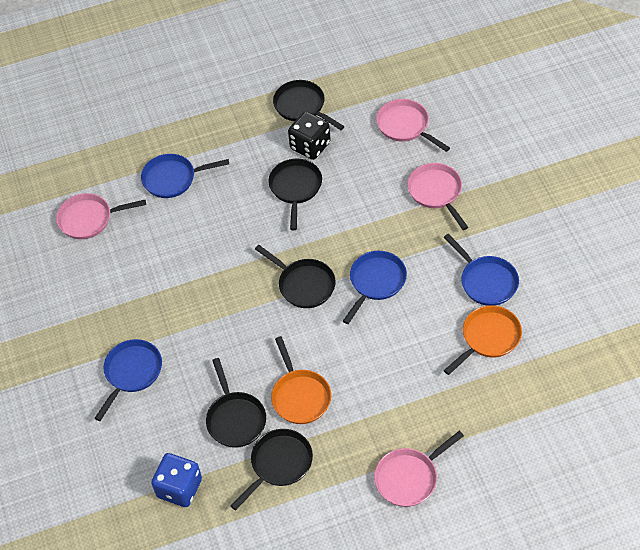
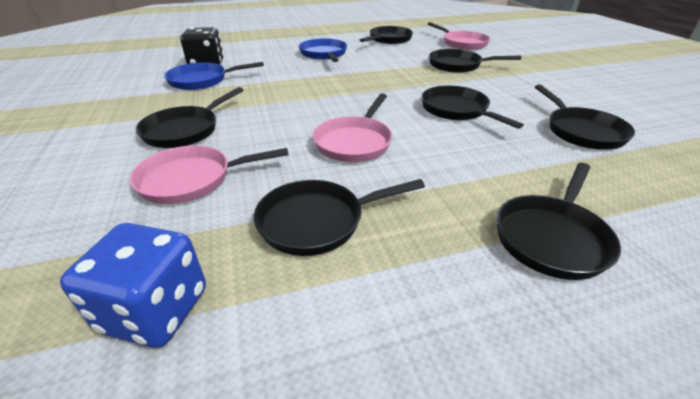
black pan: 5 -> 7
blue pan: 4 -> 2
orange pan: 2 -> 0
pink pan: 4 -> 3

